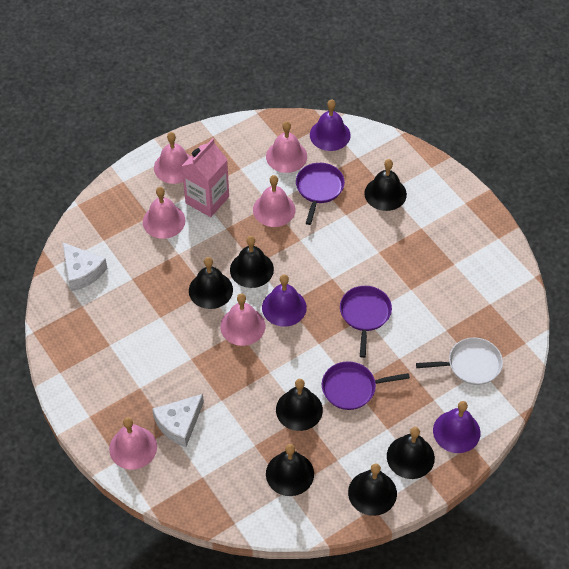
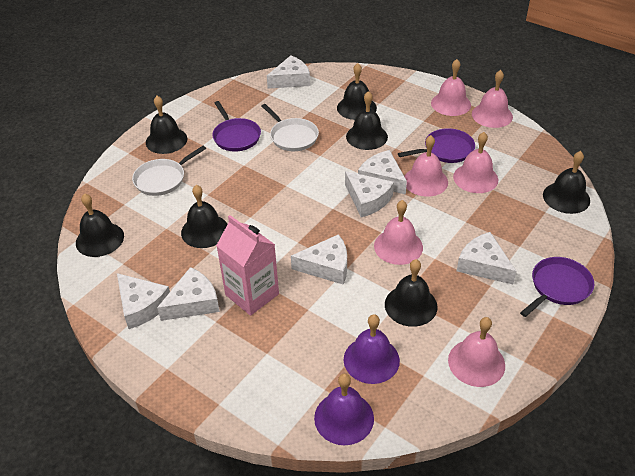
purple bell: 3 -> 2
white cheese: 2 -> 7
white pan: 1 -> 2

